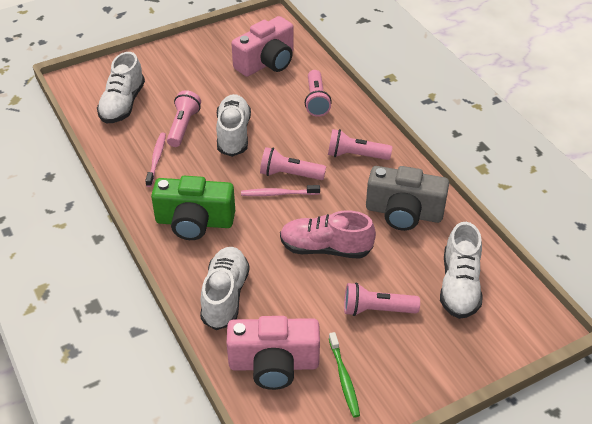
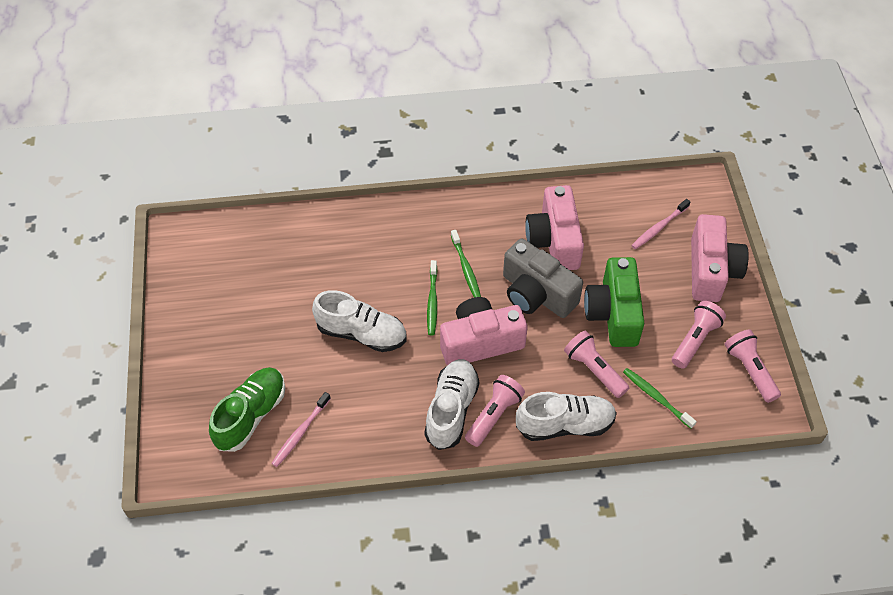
green shoe: 0 -> 1
green toothbrush: 1 -> 3
pink camera: 2 -> 3
pink flashlight: 5 -> 4
pink shoe: 1 -> 0
white shoe: 4 -> 3

